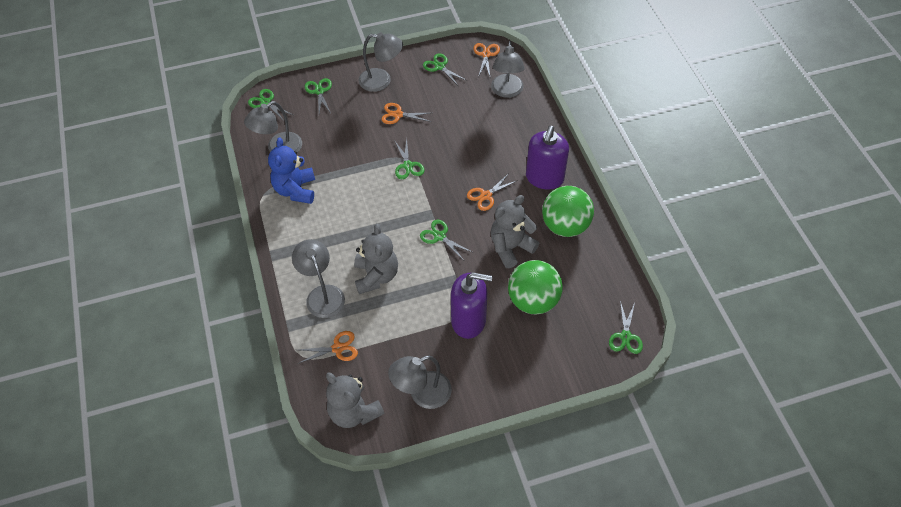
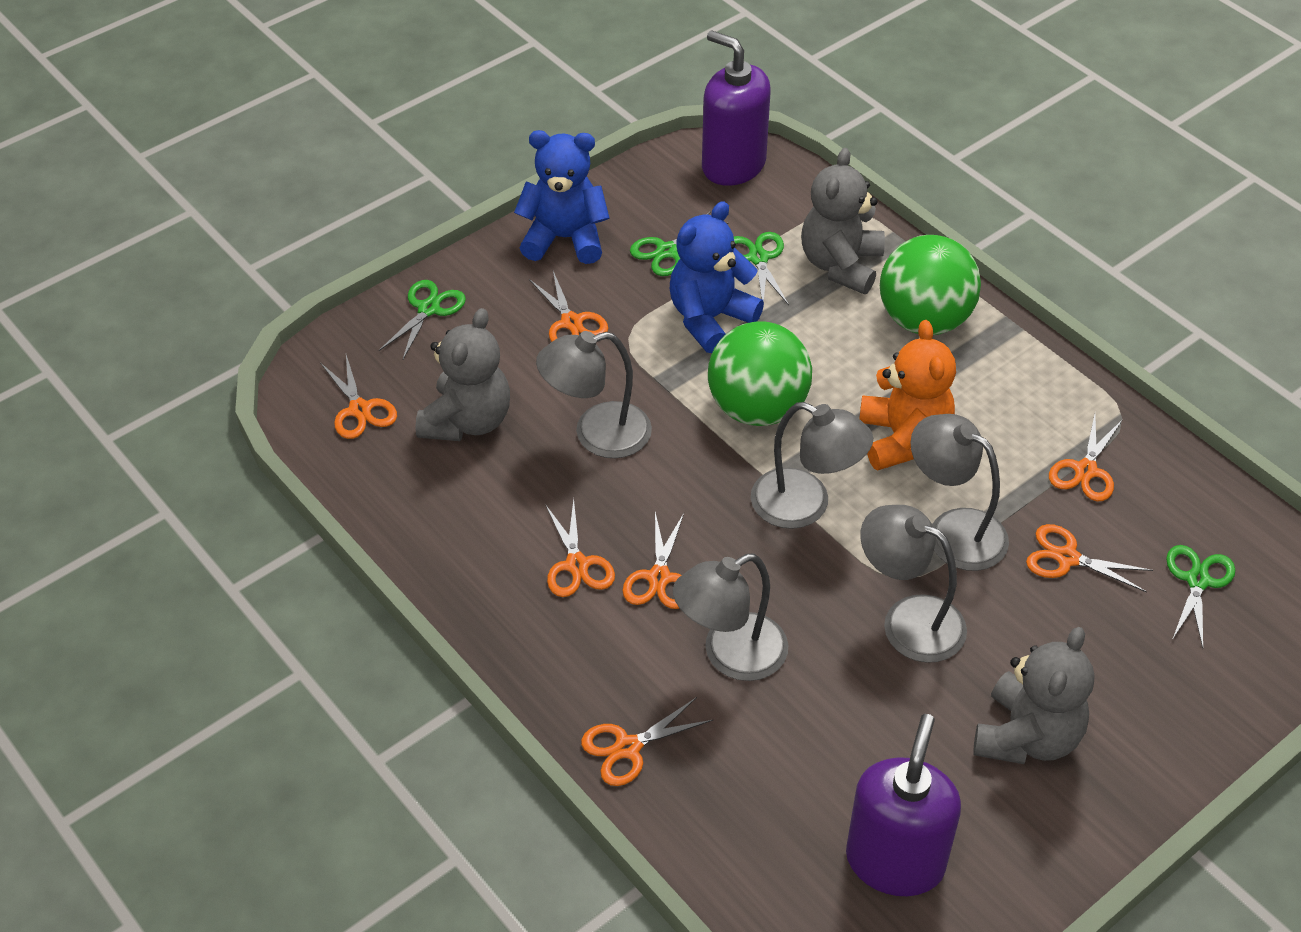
blue teddy bear: 1 -> 2
green scissors: 6 -> 4
orange scissors: 4 -> 7
orange teddy bear: 0 -> 1

